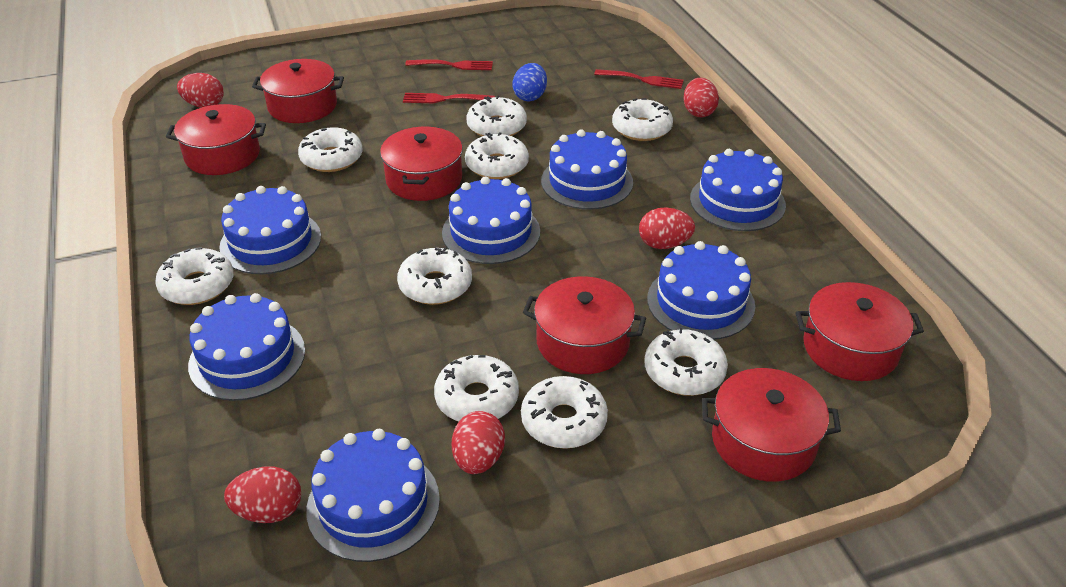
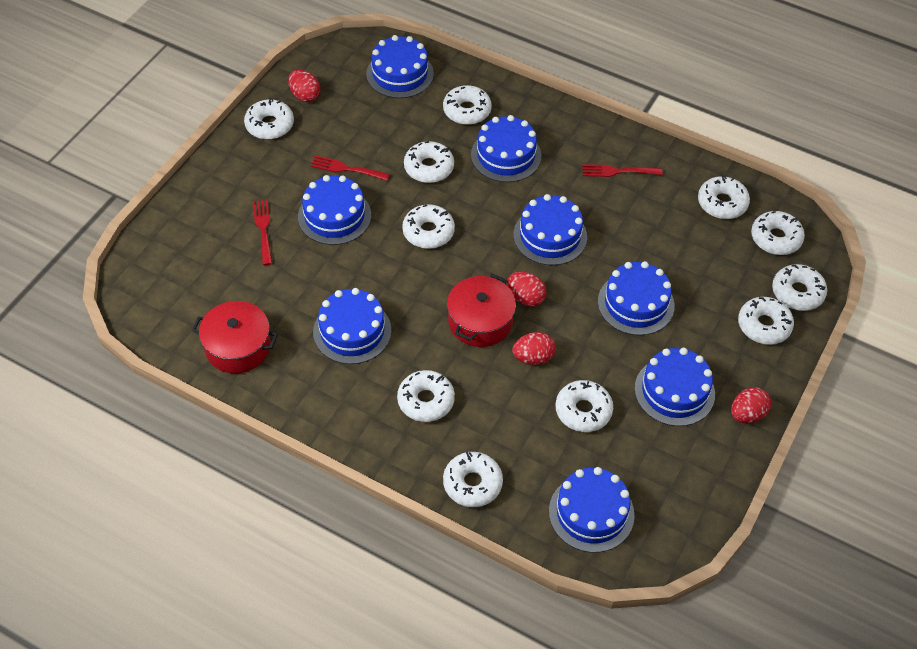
blue cake: 7 -> 8
blue egg: 1 -> 0
red egg: 5 -> 4
red pot: 6 -> 2
white donut: 9 -> 11

